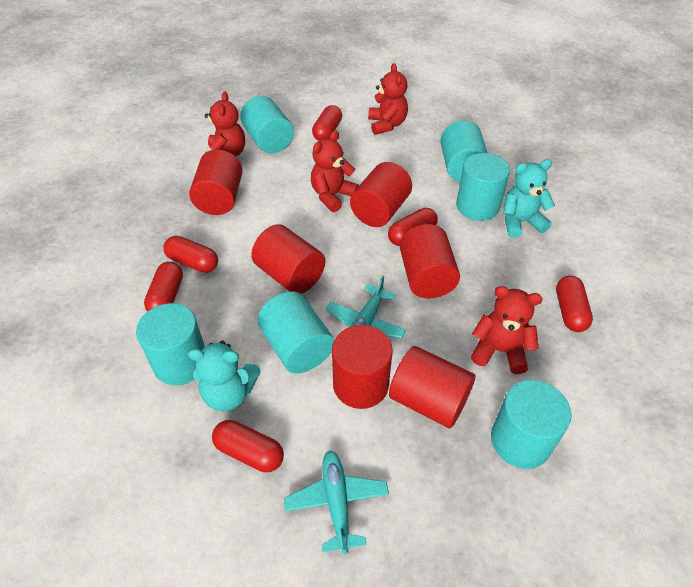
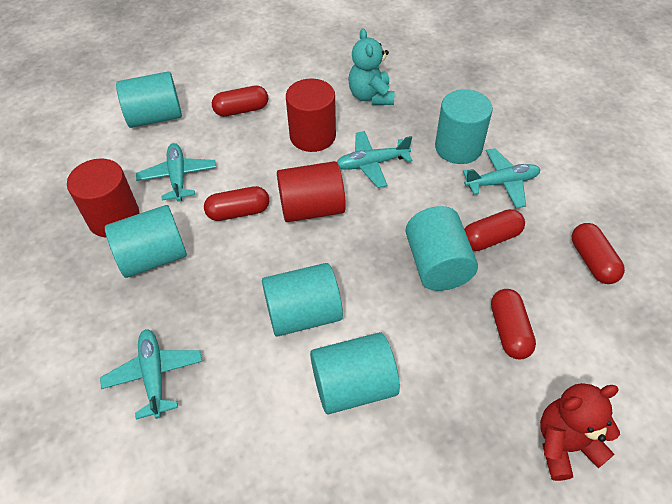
red capsule: 6 -> 5
red cylinder: 6 -> 3
red teddy bear: 4 -> 1
turquoise plane: 2 -> 4
turquoise teddy bear: 2 -> 1

